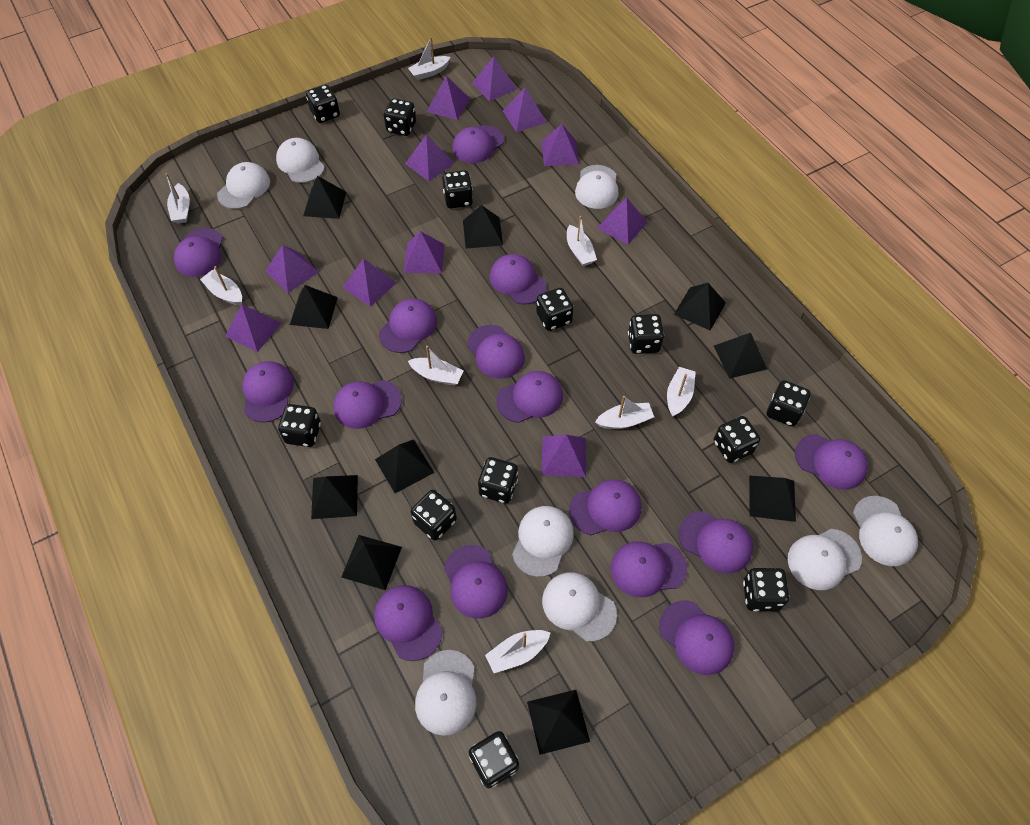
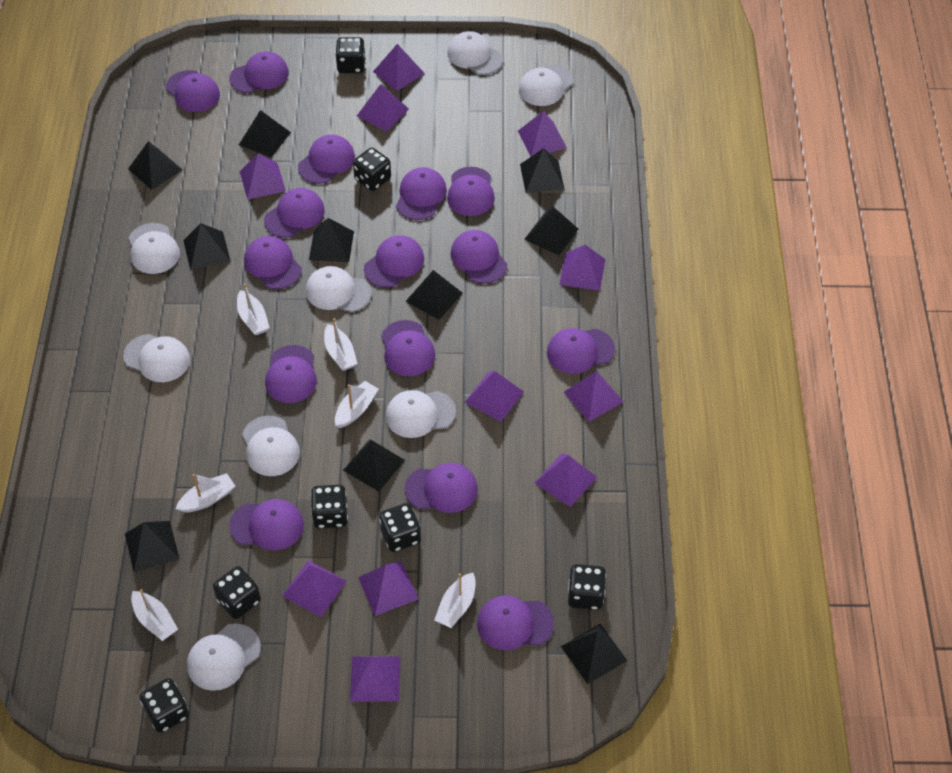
black dice: 12 -> 7
white boat: 8 -> 6

